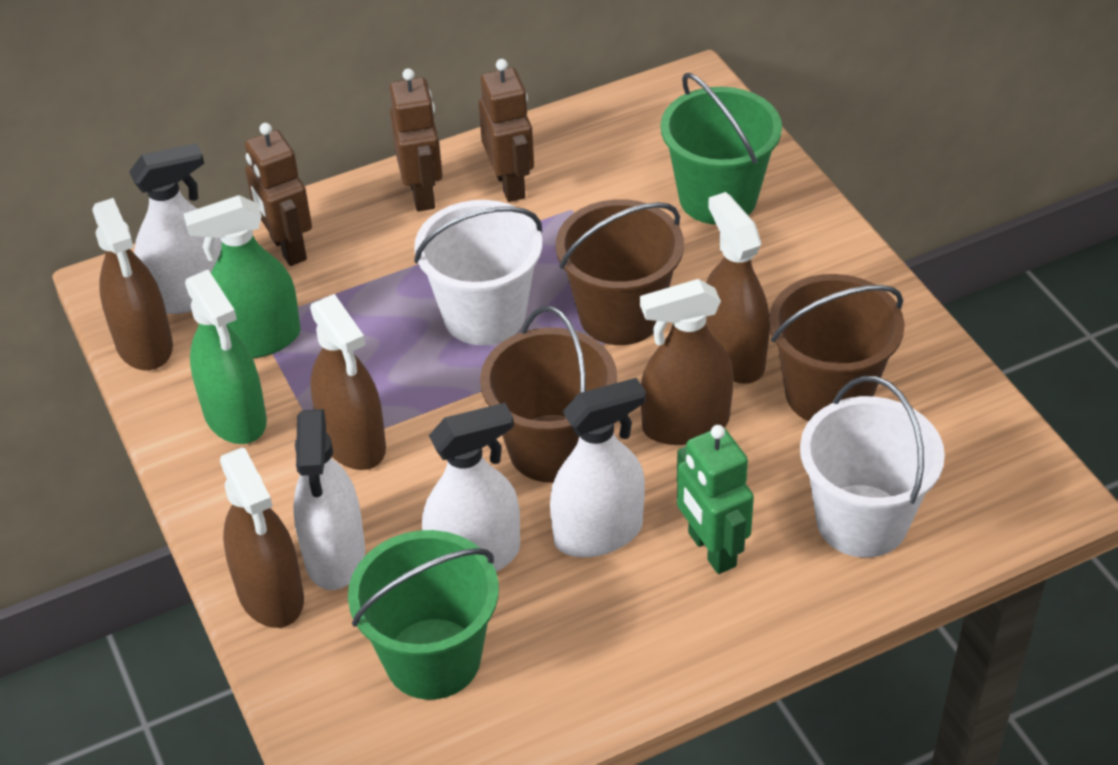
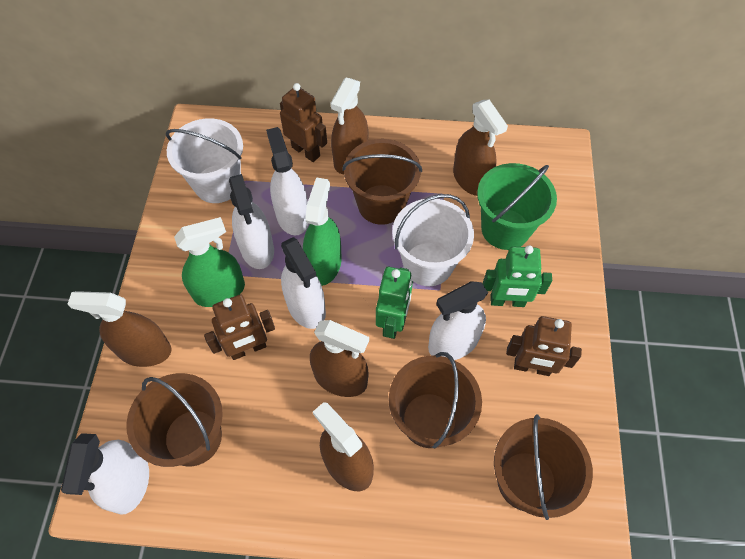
brown bucket: 3 -> 4
green bucket: 2 -> 1
green robot: 1 -> 2
white spray bottle: 4 -> 5

